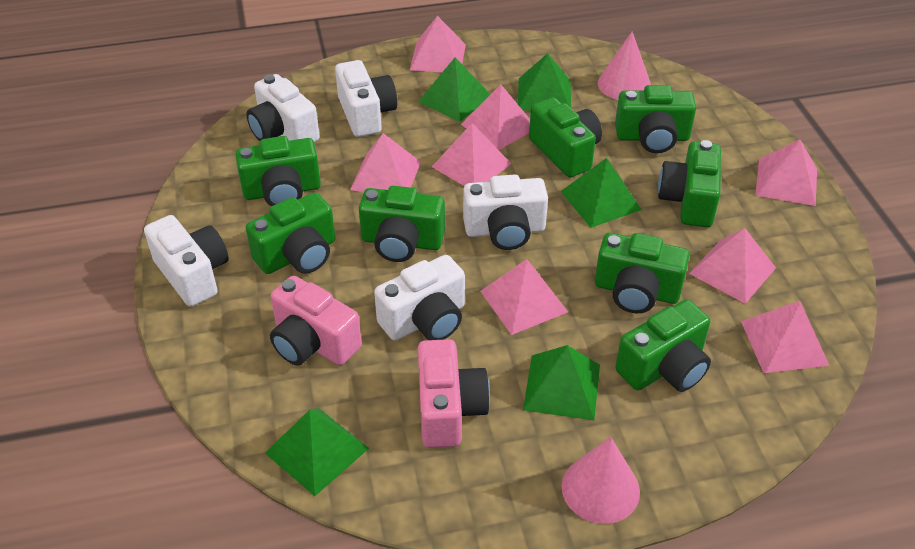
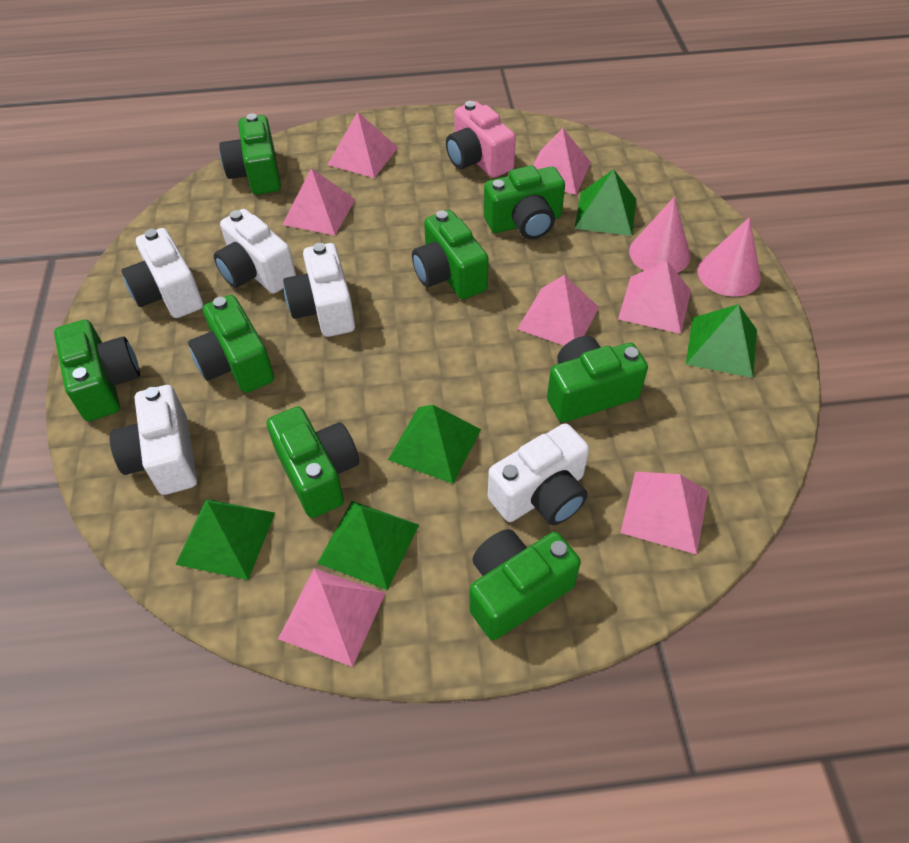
pink camera: 2 -> 1
pink pyramid: 8 -> 7

